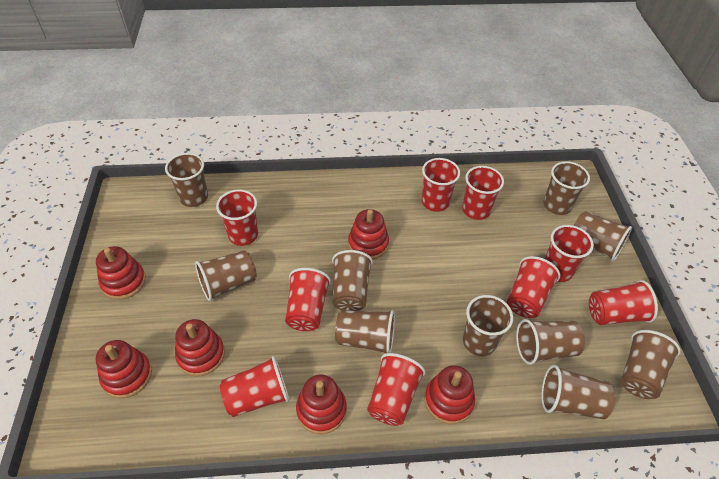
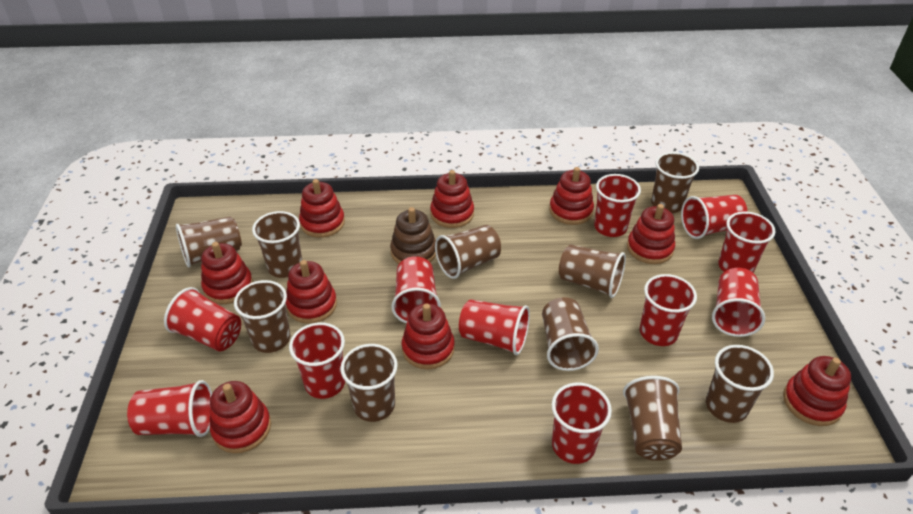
brown stacking toy: 0 -> 1
red cup: 9 -> 11
red stacking toy: 6 -> 9

